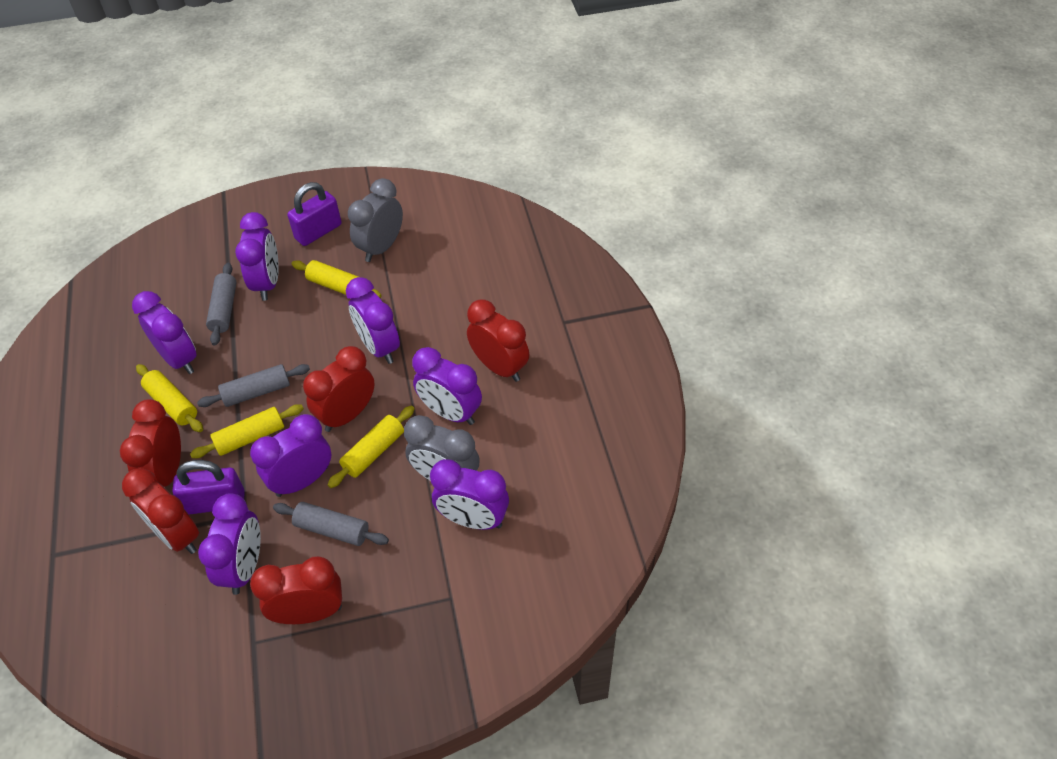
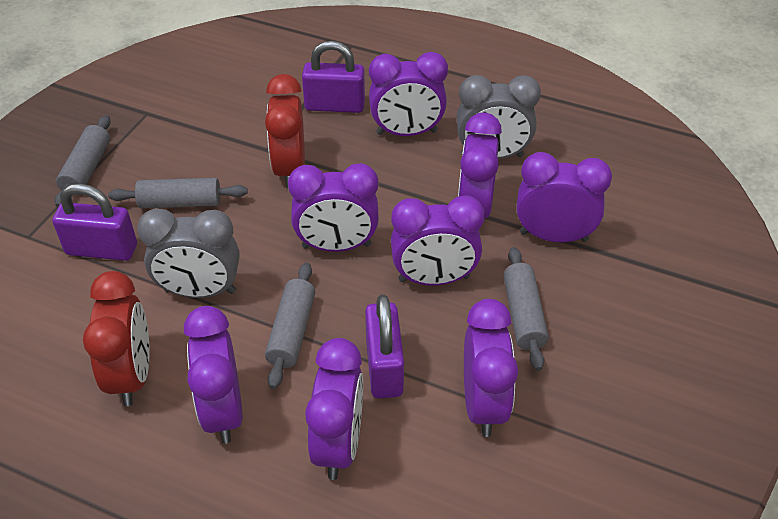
grey rolling pin: 3 -> 4
purple clock: 7 -> 8
purple padlock: 2 -> 3
red clock: 5 -> 2
yellow rolling pin: 4 -> 0

